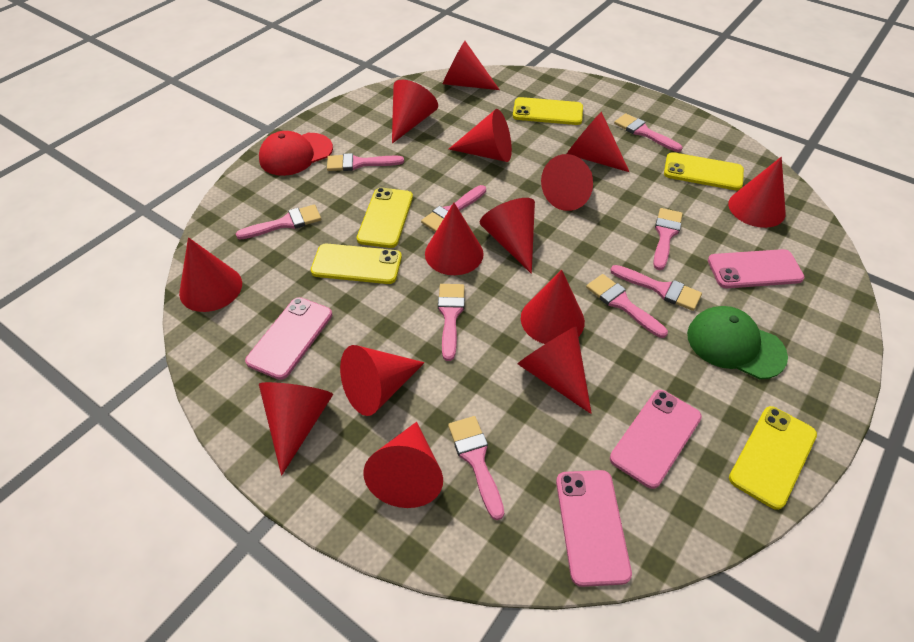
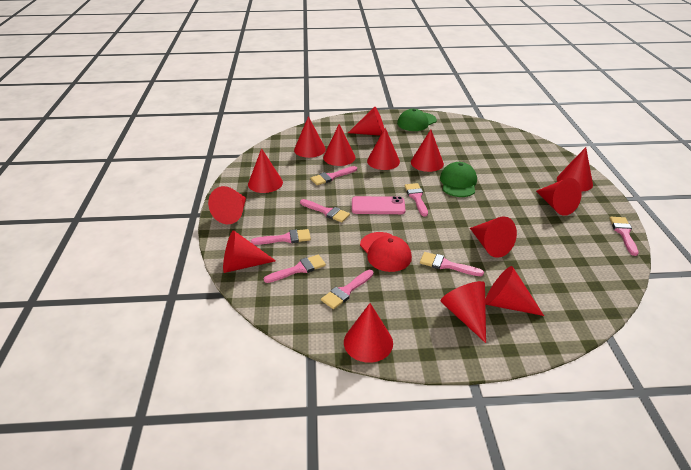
green cap: 1 -> 2
pink brush: 9 -> 8
pink phone: 4 -> 1
yellow phone: 5 -> 0

